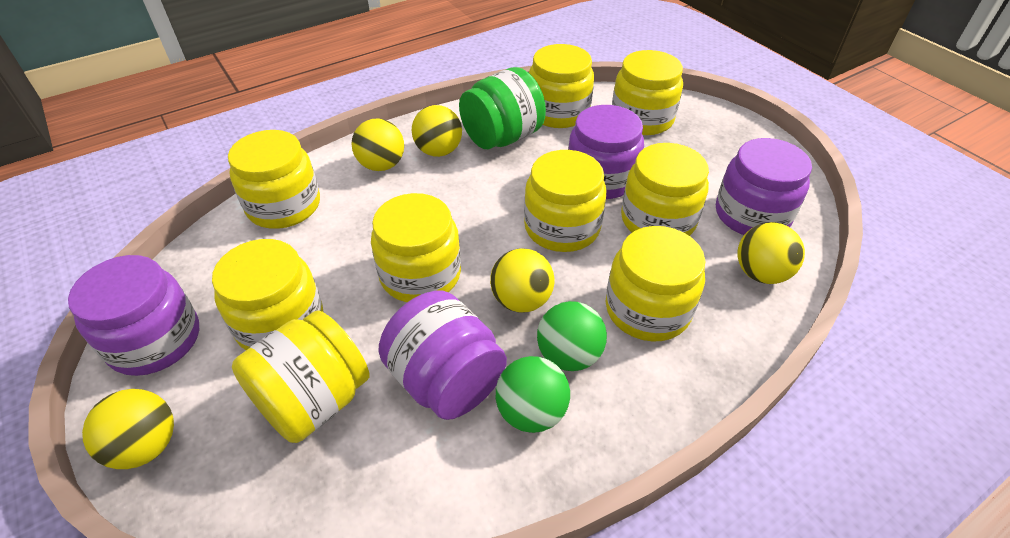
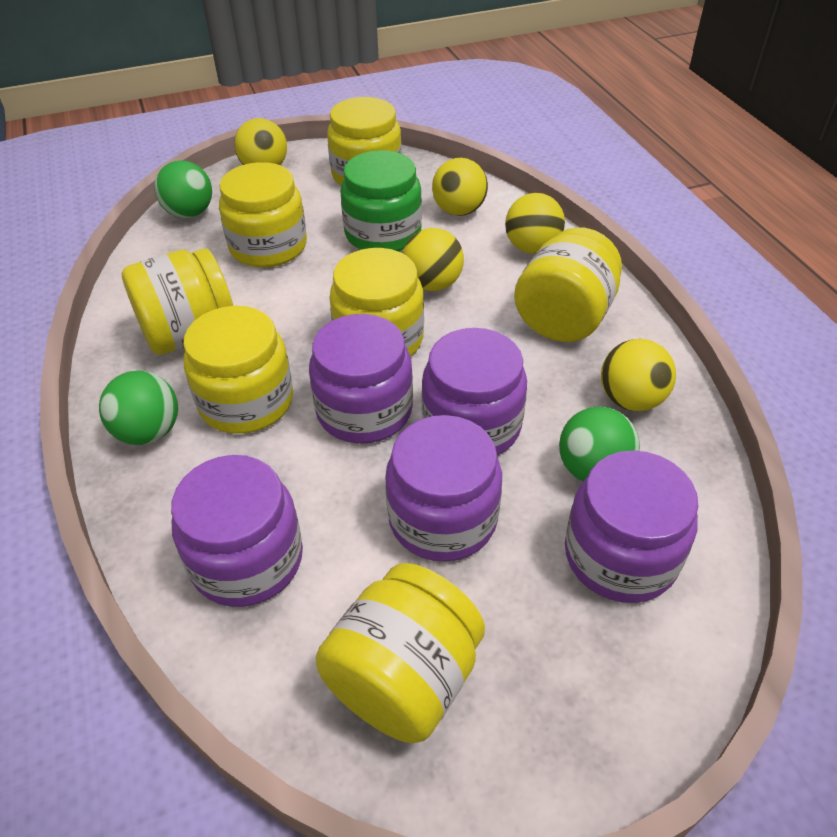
green ball: 2 -> 3
purple jar: 4 -> 5
yellow jar: 9 -> 7

